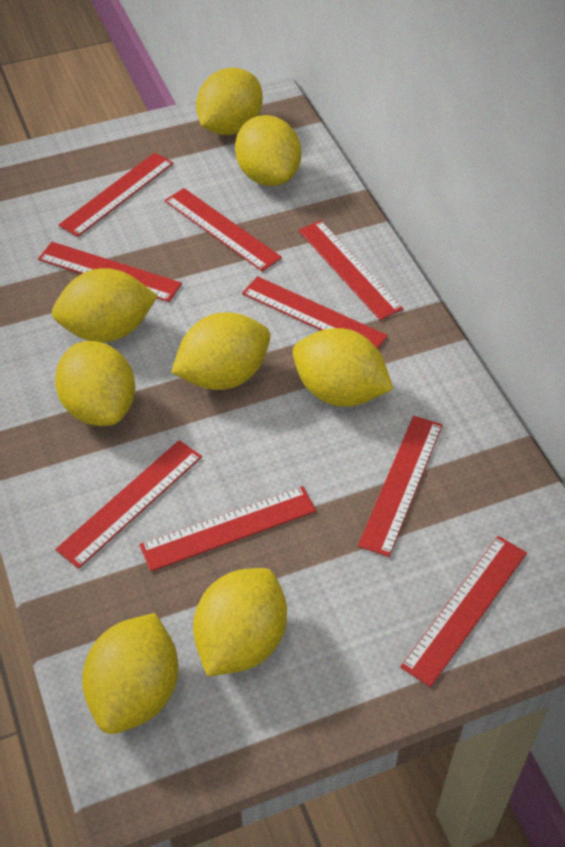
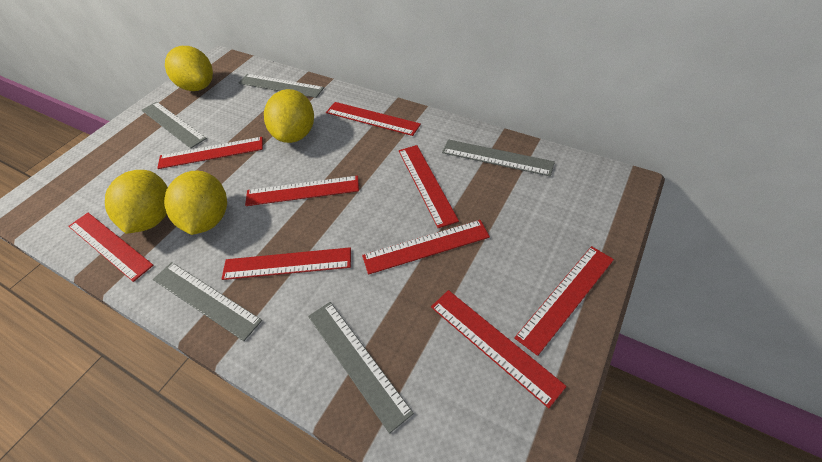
grey ruler: 0 -> 5
yellow lemon: 8 -> 4

